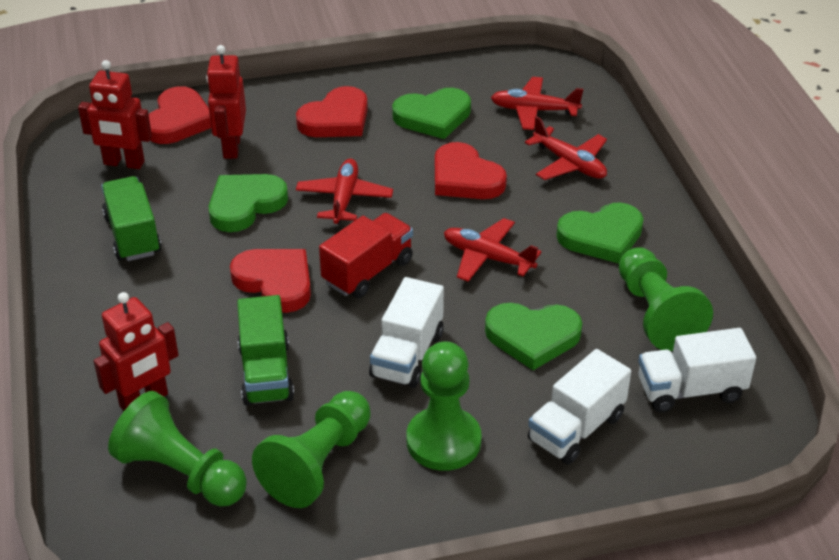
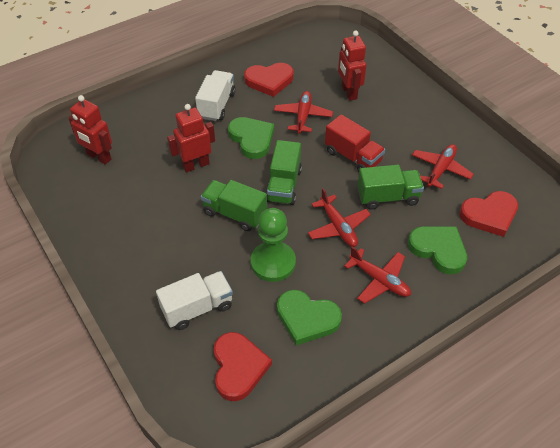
green heart: 4 -> 3
green pawn: 4 -> 1
green truck: 2 -> 3
red heart: 4 -> 3
white truck: 3 -> 2

